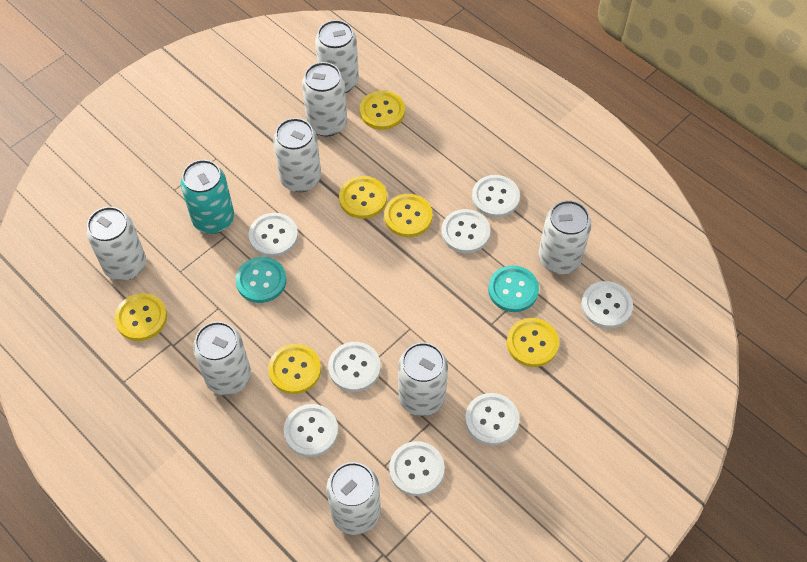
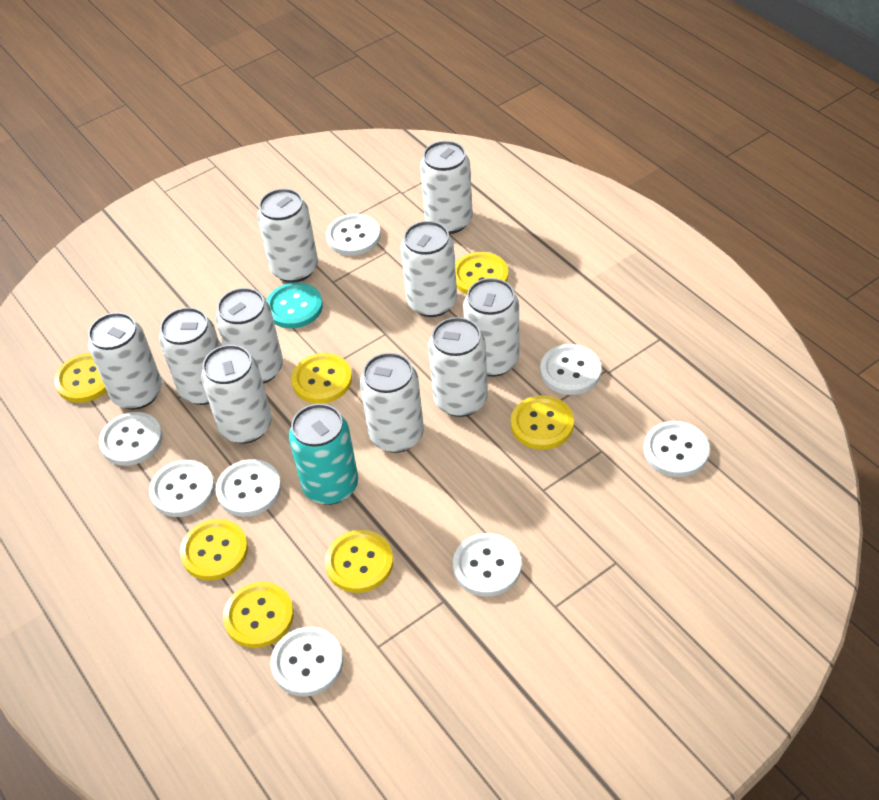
turquoise button: 2 -> 1
white can: 8 -> 10
yellow button: 6 -> 7

